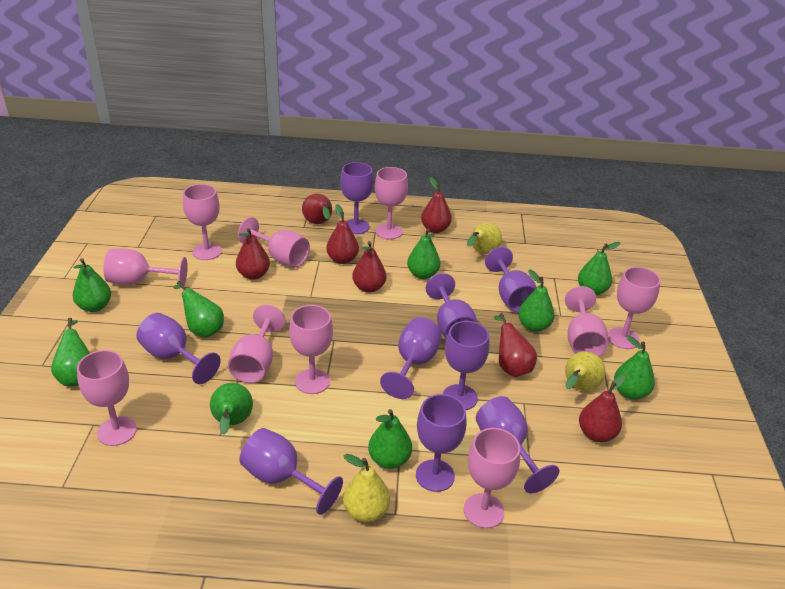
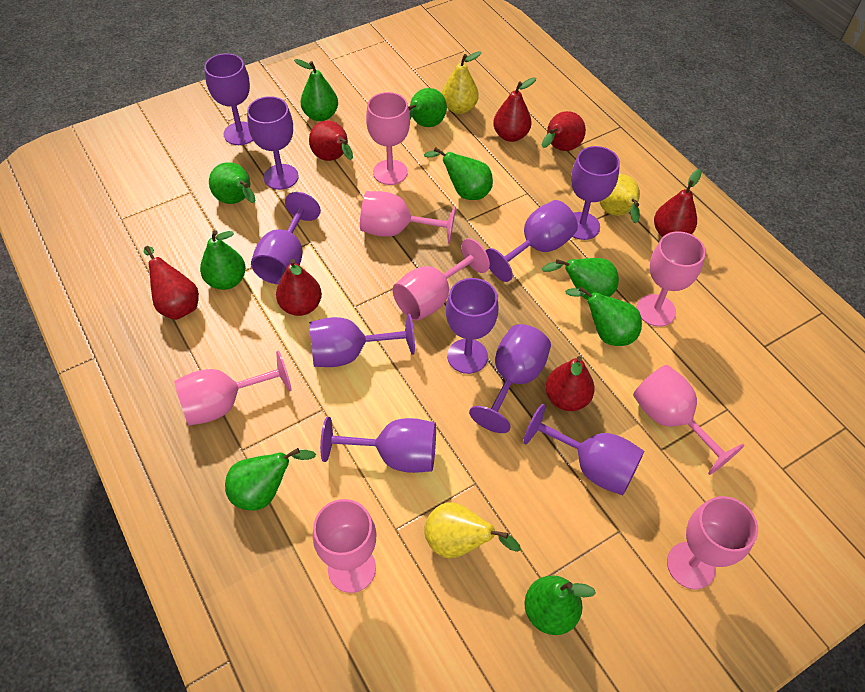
pink goblet: 10 -> 8
purple goblet: 9 -> 10

